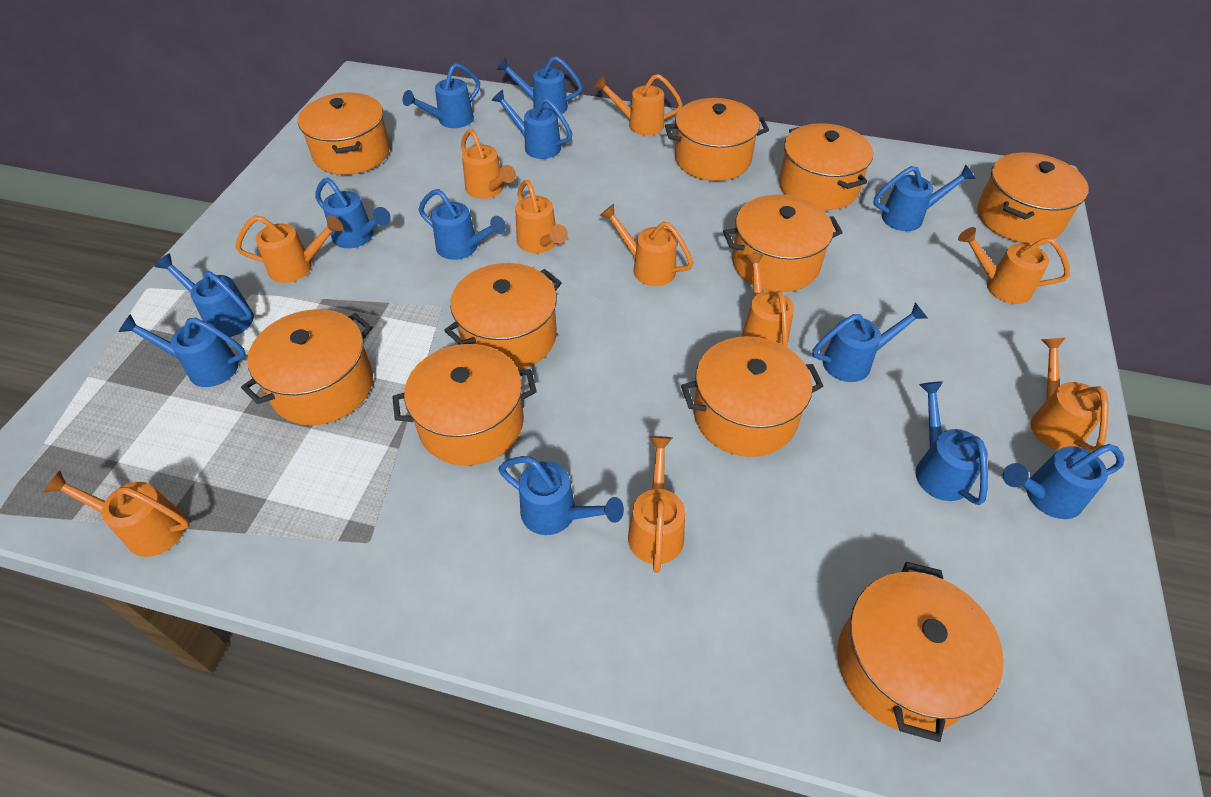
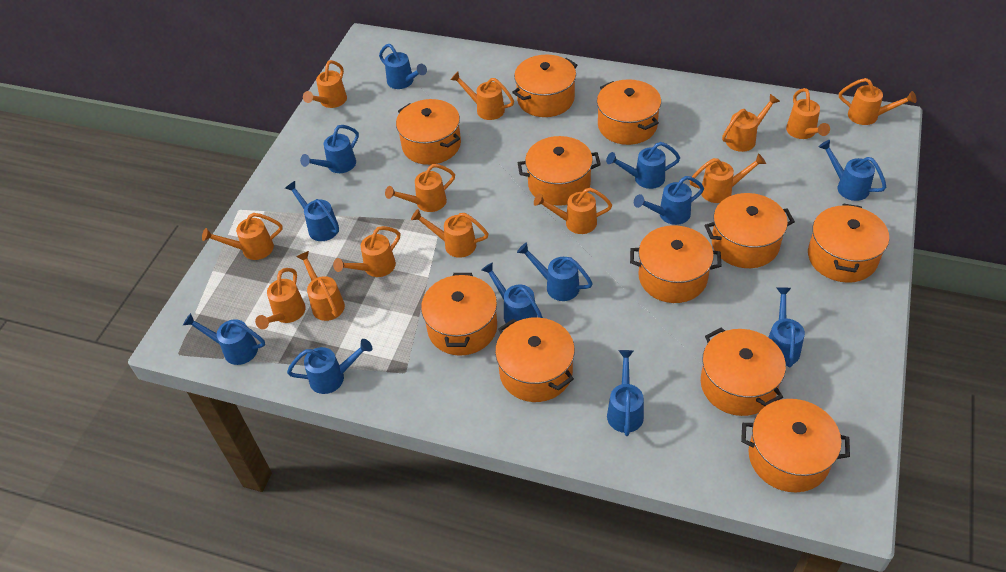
orange pot: 10 -> 11
orange watering can: 10 -> 13

